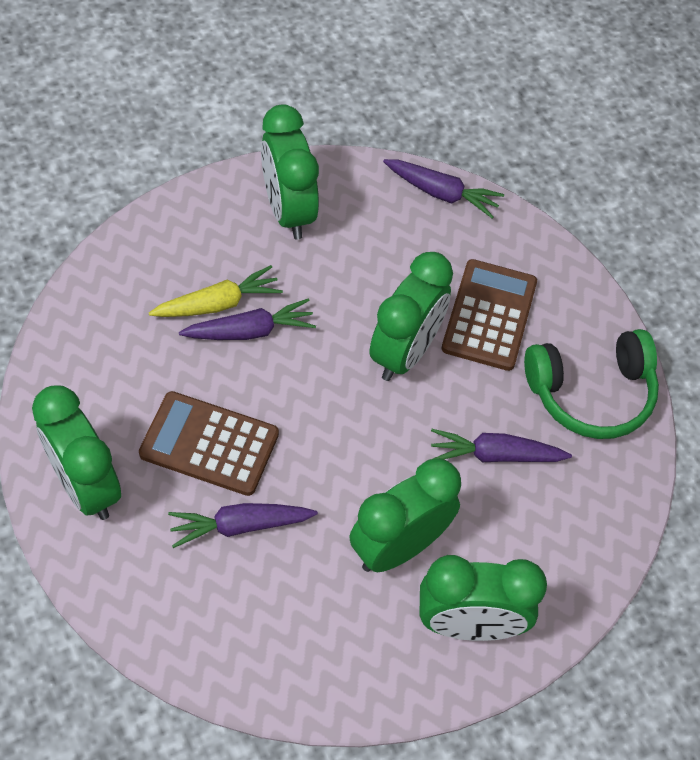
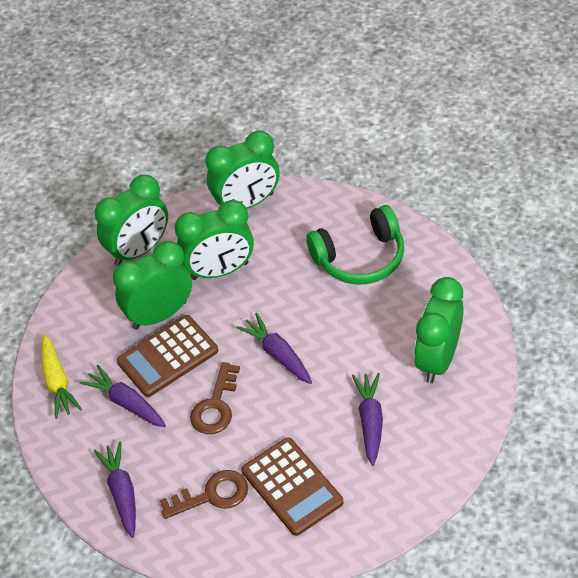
brown key: 0 -> 2

